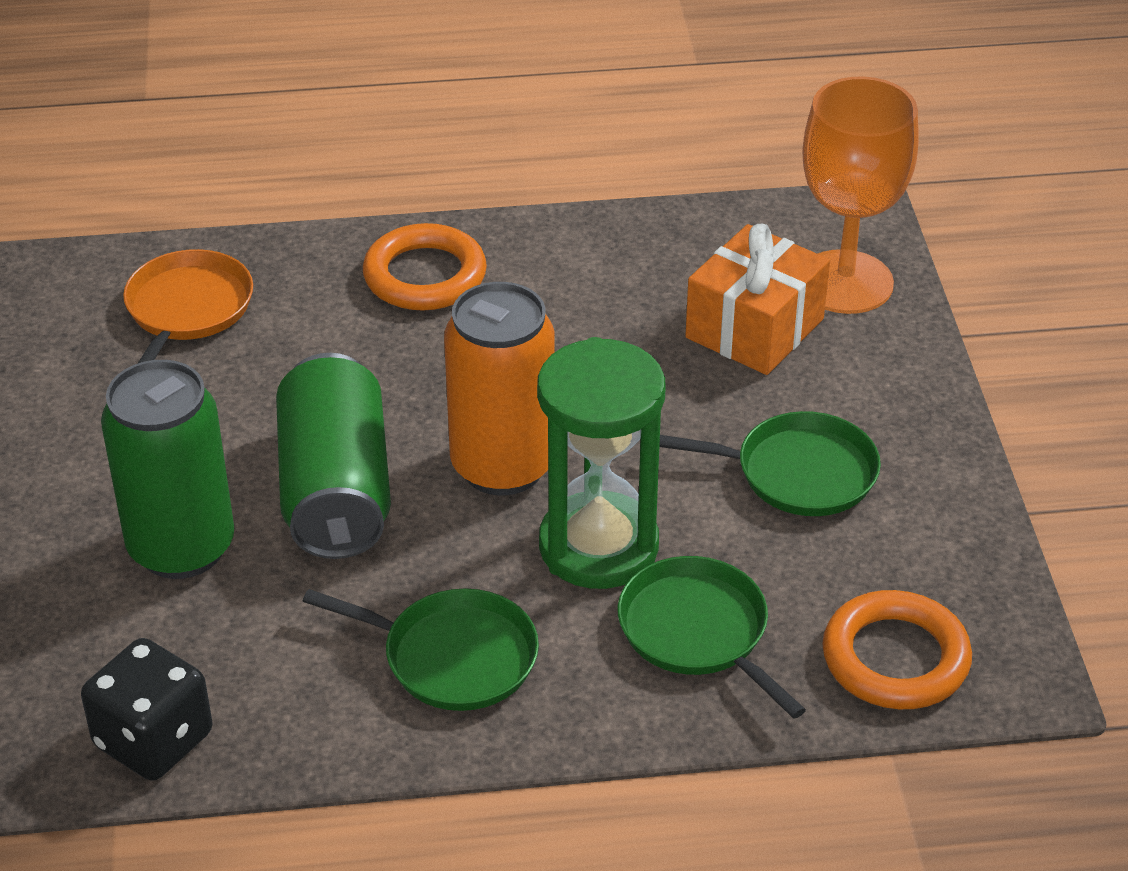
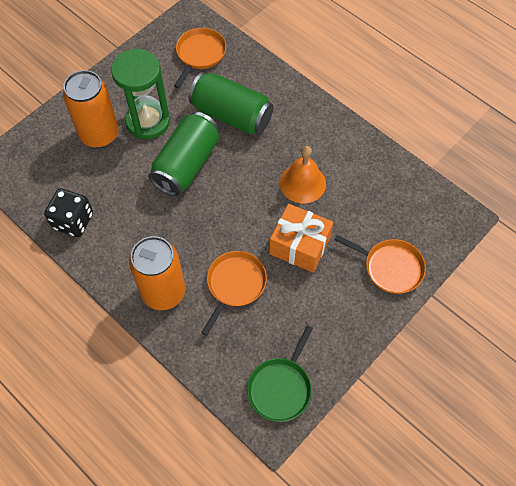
green pan: 3 -> 1
orange bell: 0 -> 1
orange can: 1 -> 2
orange goblet: 1 -> 0
orange pan: 1 -> 3
orange ring: 2 -> 0

